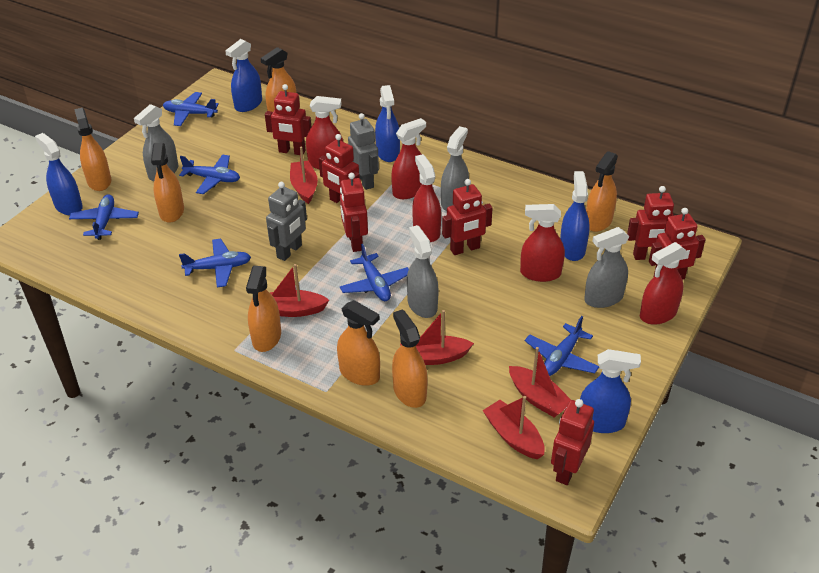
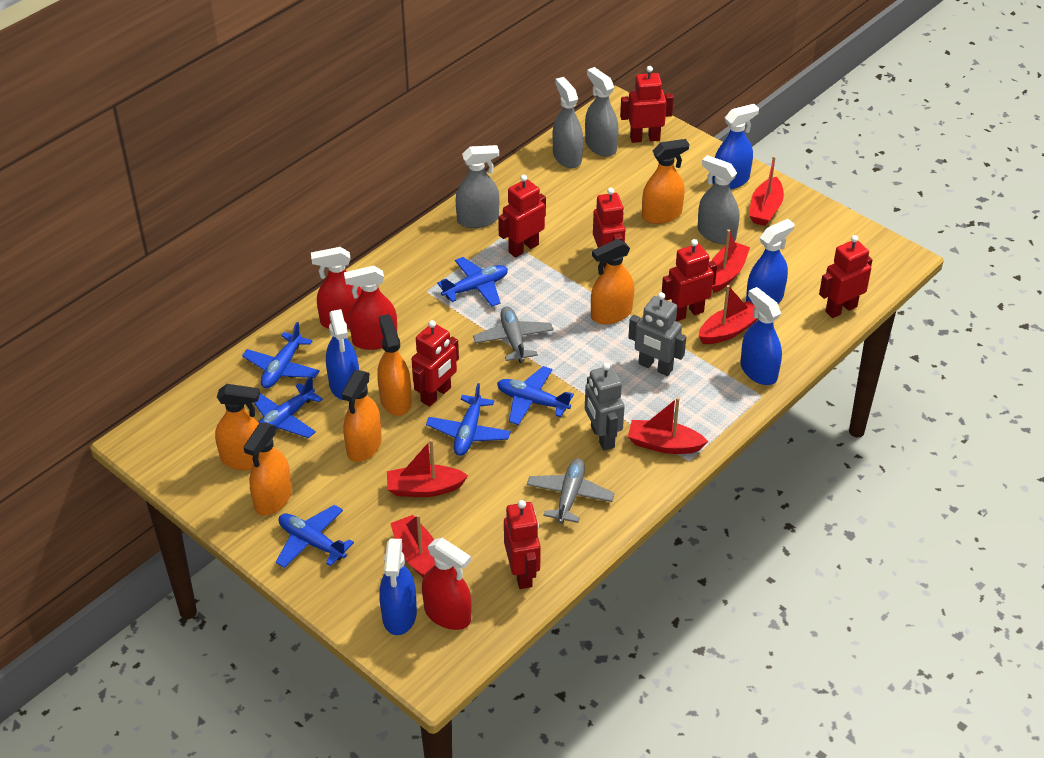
grey plane: 0 -> 2
orange spray bottle: 7 -> 6
red boat: 5 -> 6
red spray bottle: 5 -> 3

